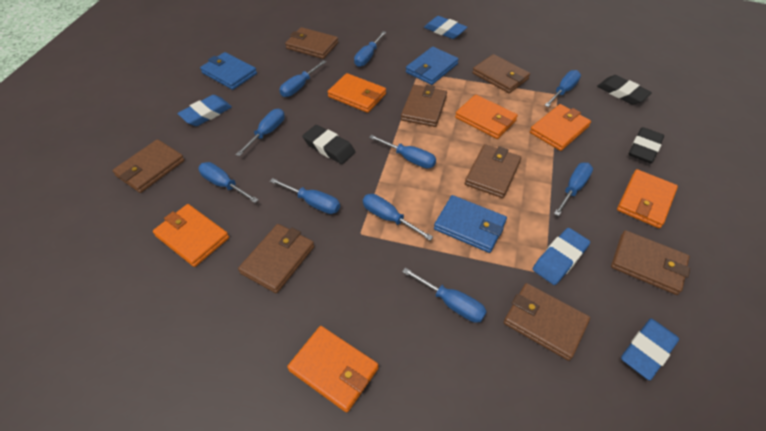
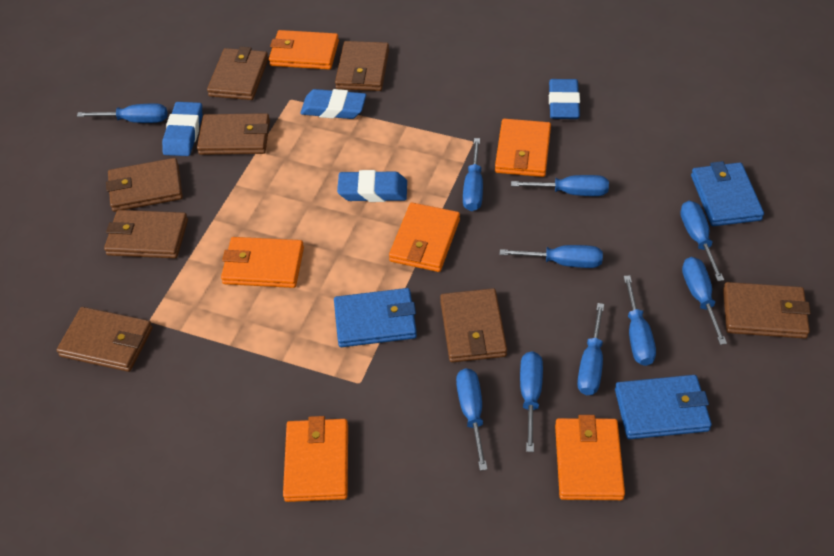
black eraser: 3 -> 0

